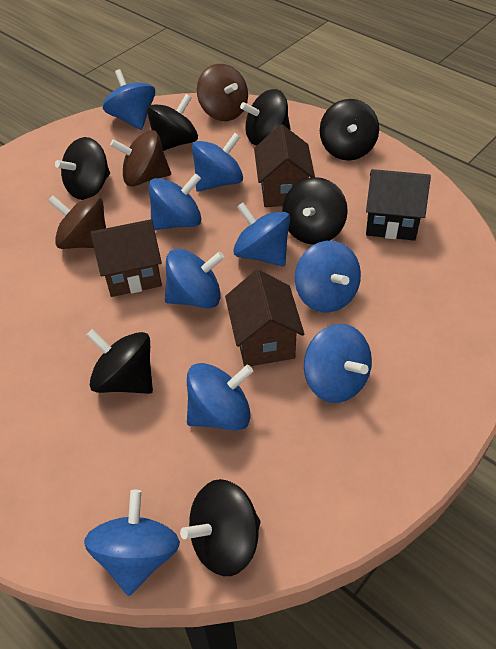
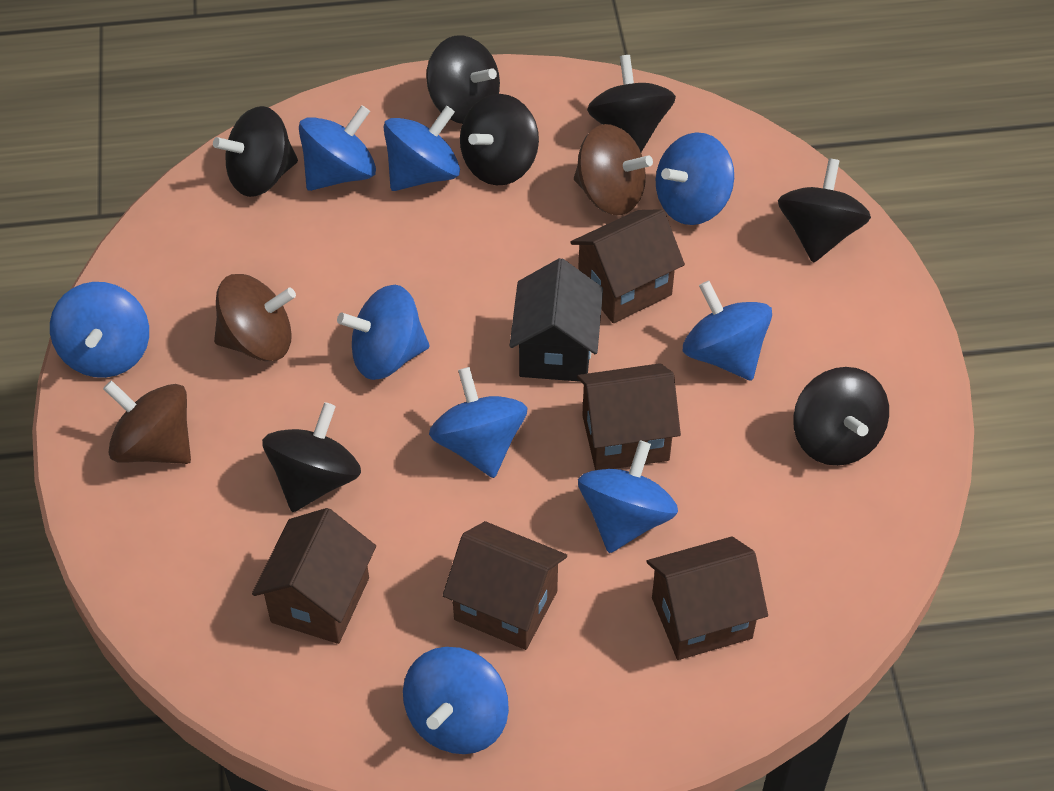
brown house: 3 -> 5

